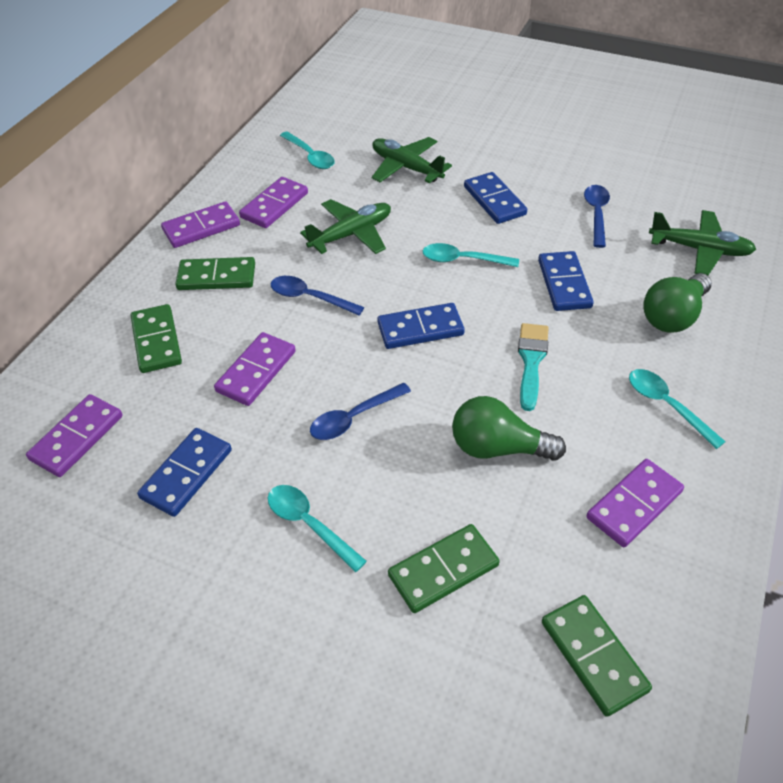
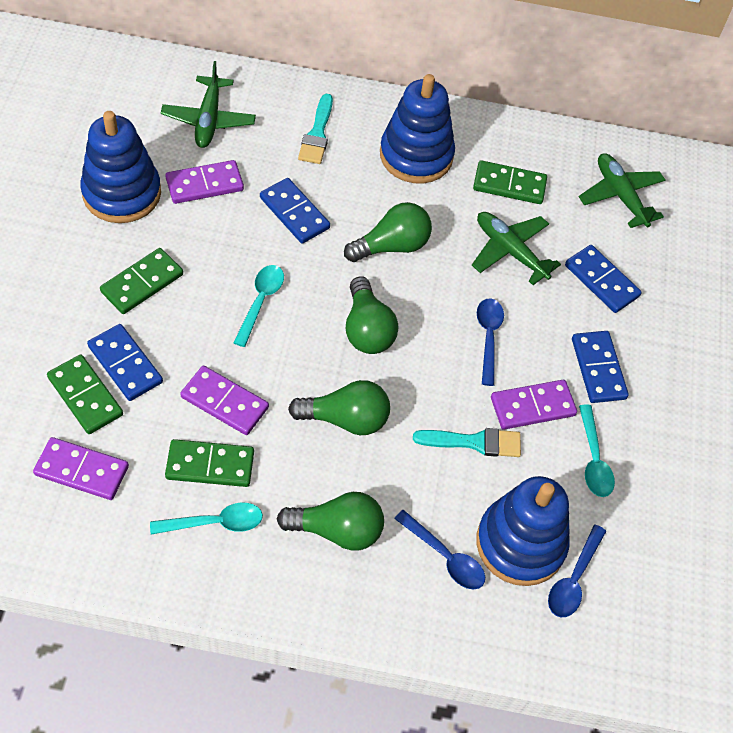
blue stacking toy: 0 -> 3
green light bulb: 2 -> 4
purple domino: 5 -> 4
turquoise brush: 1 -> 2
turquoise spoon: 4 -> 3

